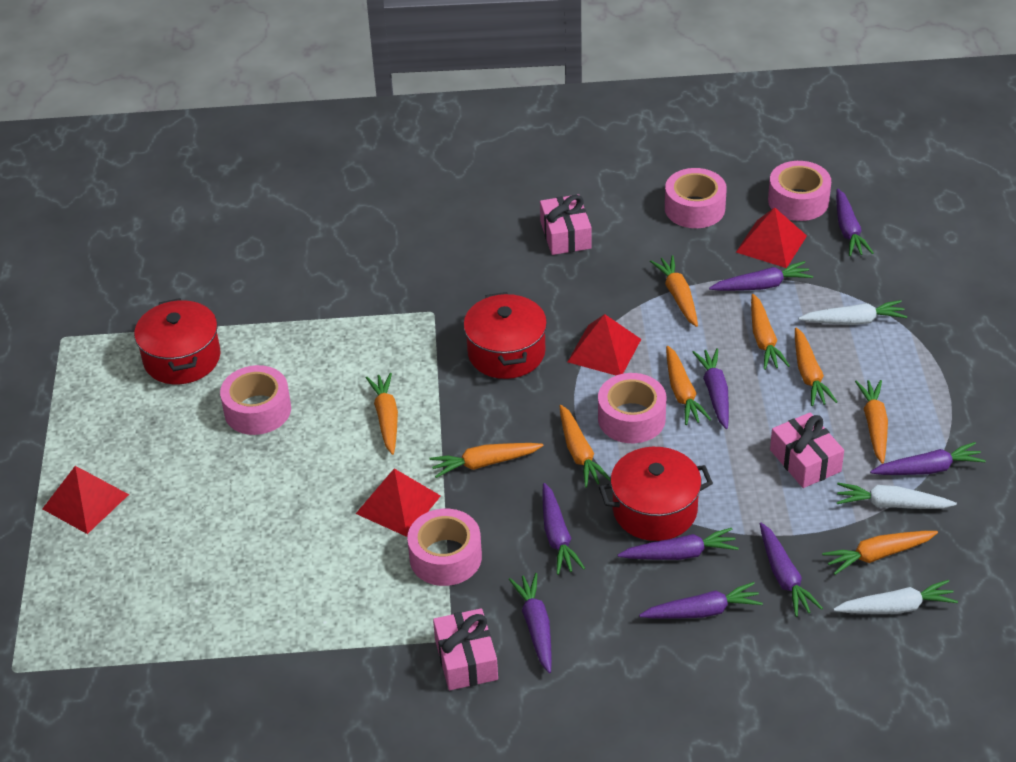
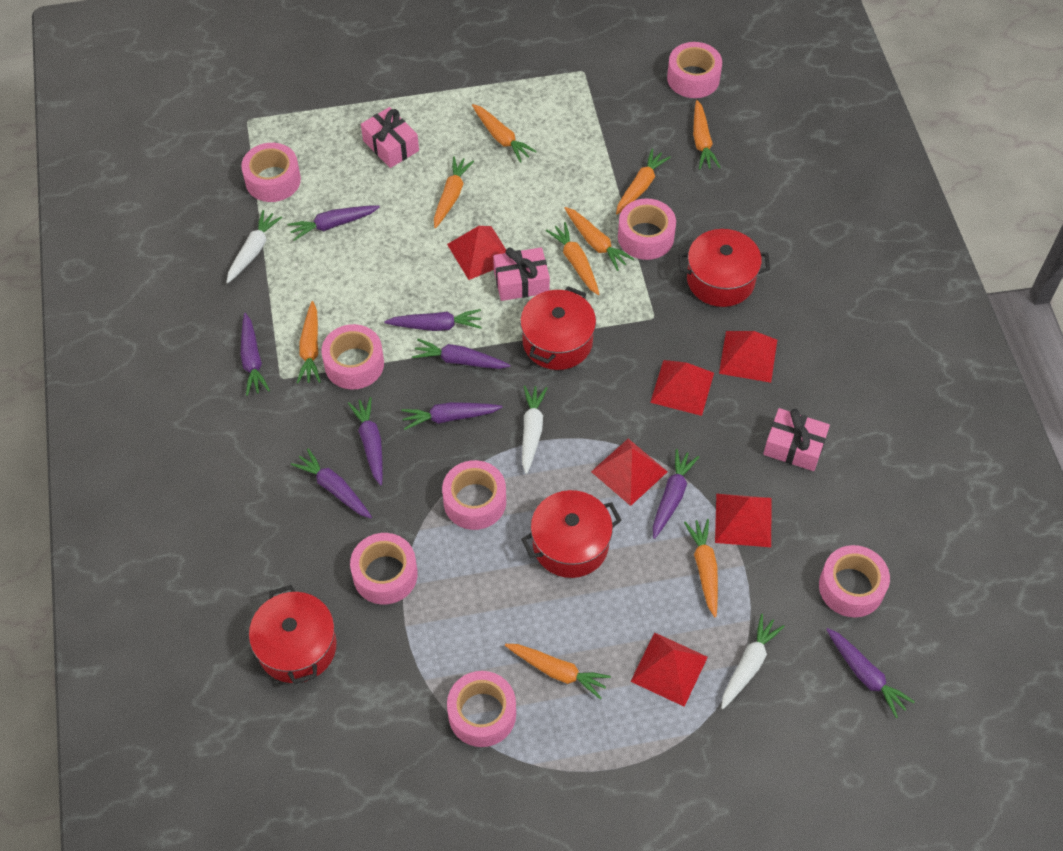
pink tape: 5 -> 8
red pot: 3 -> 4
red pyramid: 4 -> 6

